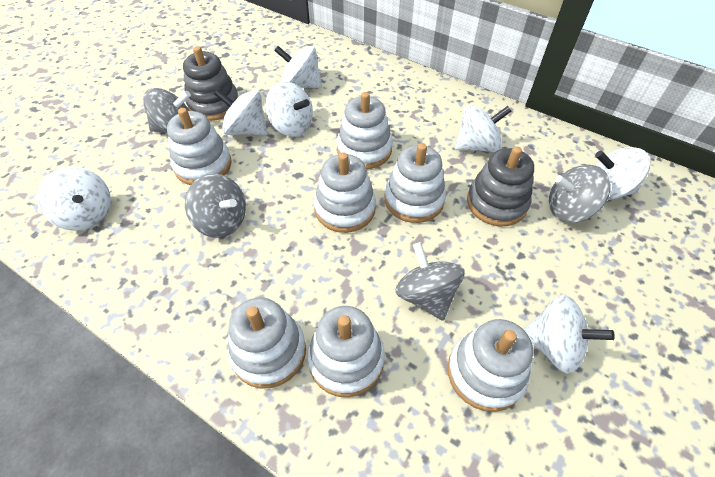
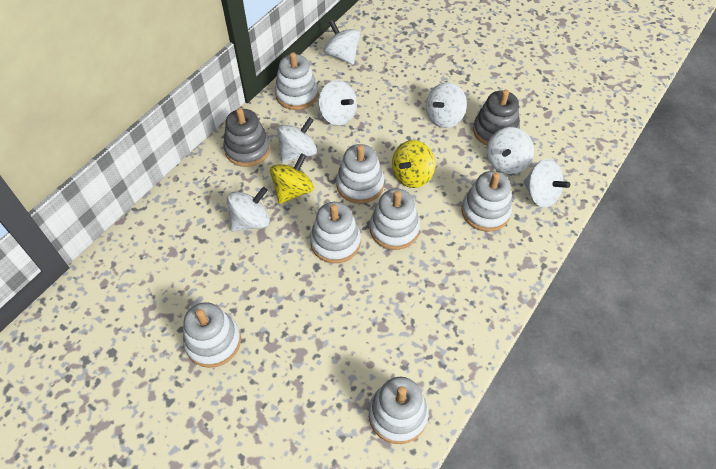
grey spinning top: 4 -> 0
yellow spinning top: 0 -> 2

